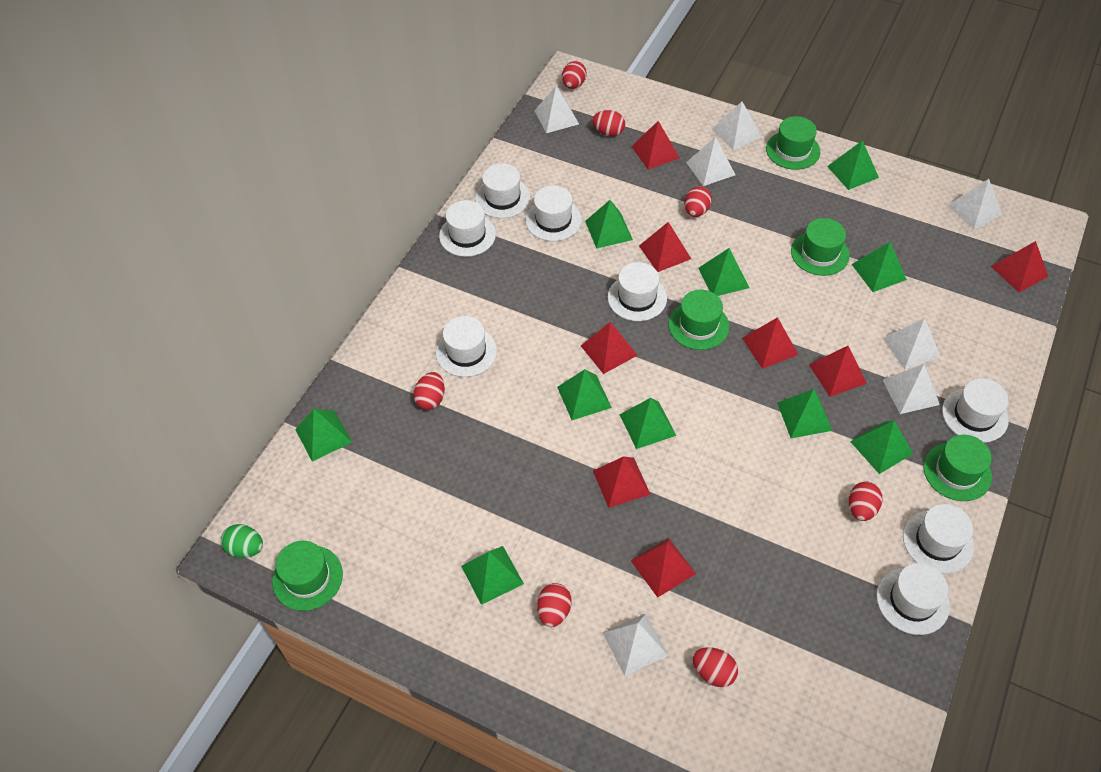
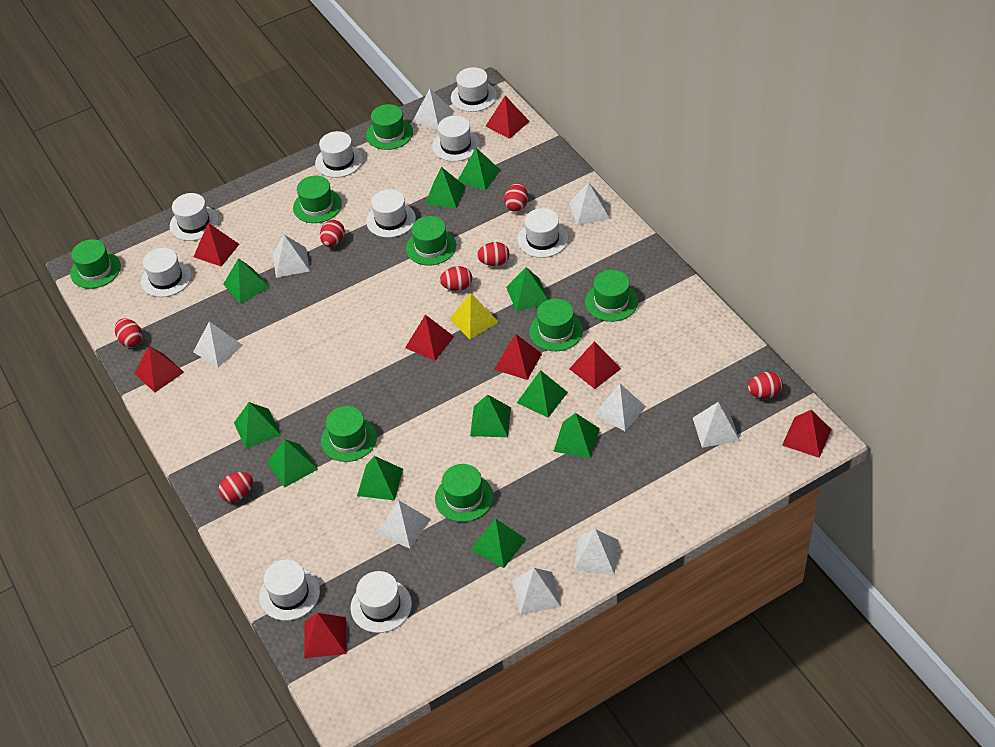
green egg: 1 -> 0
green hat: 5 -> 8
green pyramid: 10 -> 11
white hat: 8 -> 9
white pyramid: 7 -> 9
yellow pyramid: 0 -> 1

